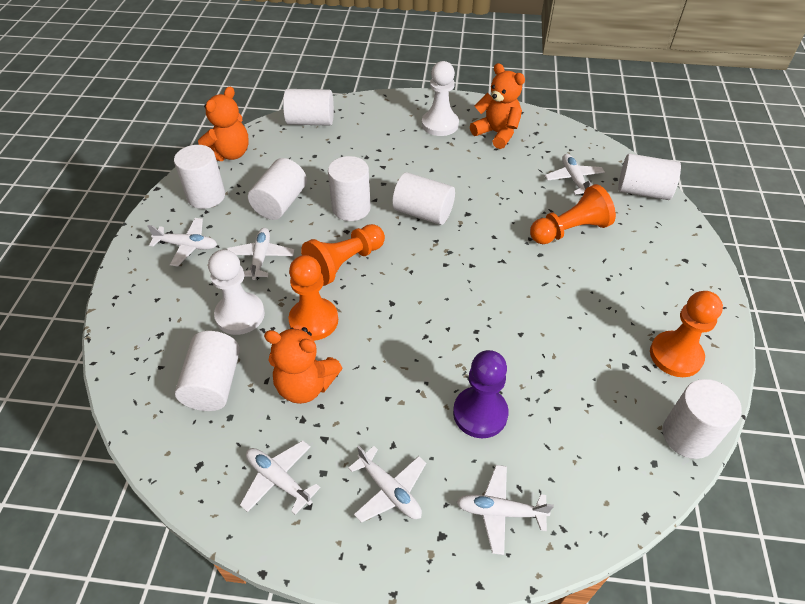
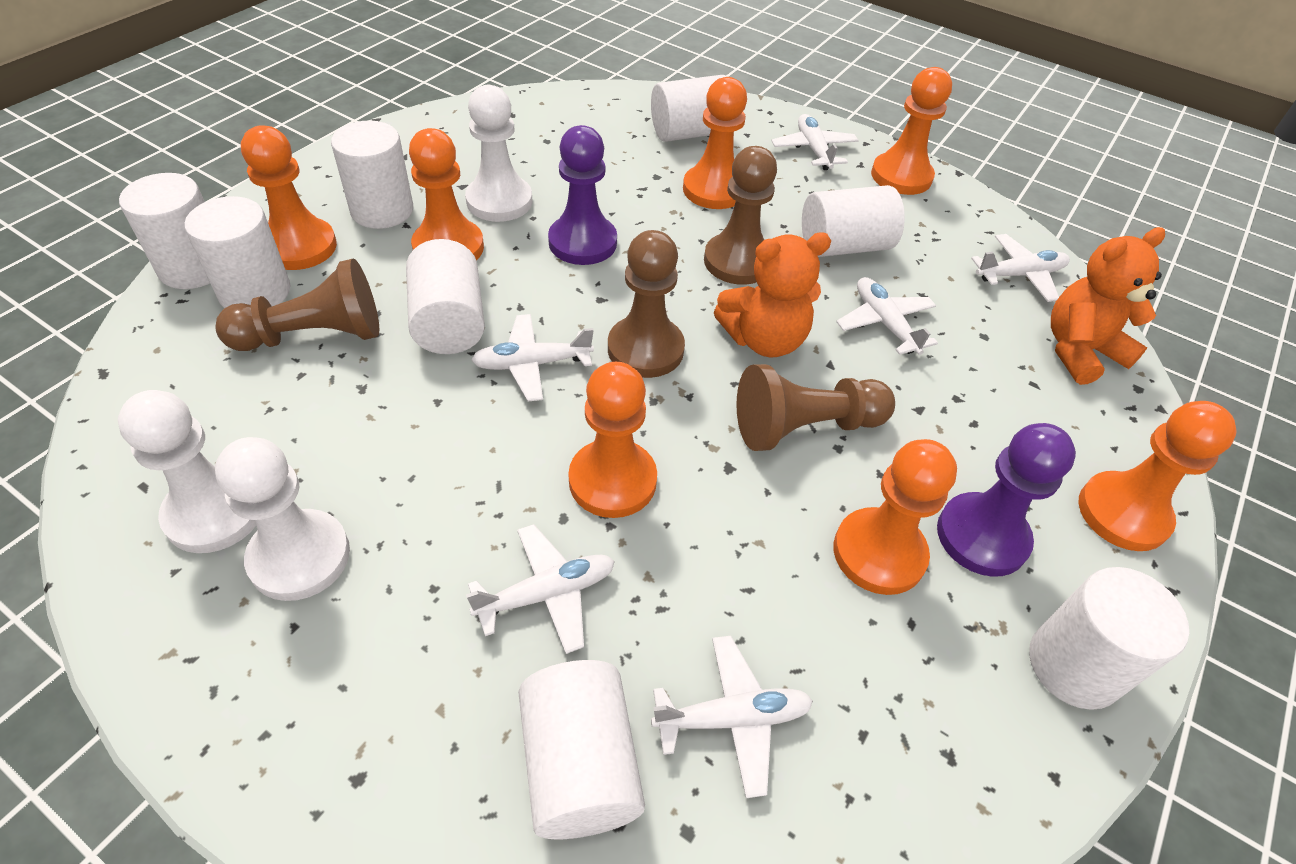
brown pawn: 0 -> 4
orange pawn: 4 -> 7
orange teddy bear: 3 -> 2
purple pawn: 1 -> 2
white pawn: 2 -> 3

